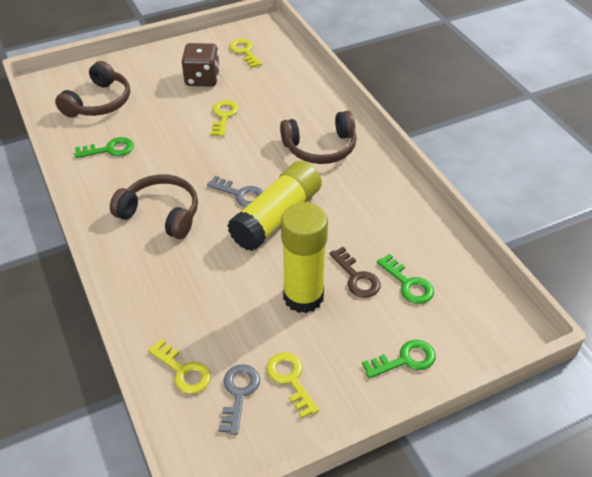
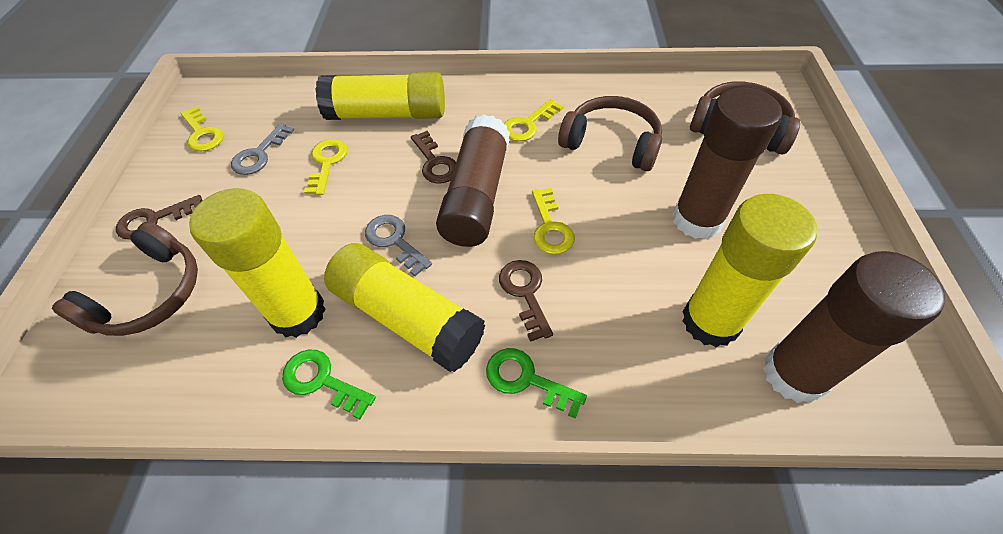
brown dice: 1 -> 0
brown glue stick: 0 -> 3
brown key: 1 -> 3
green key: 3 -> 2
yellow glue stick: 2 -> 4

